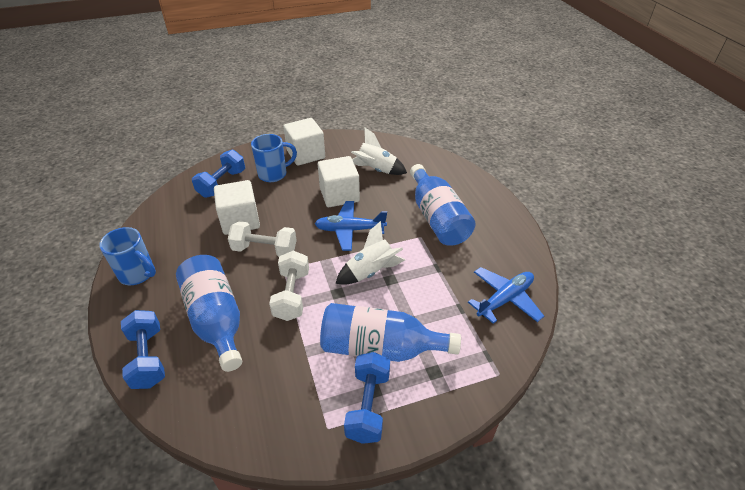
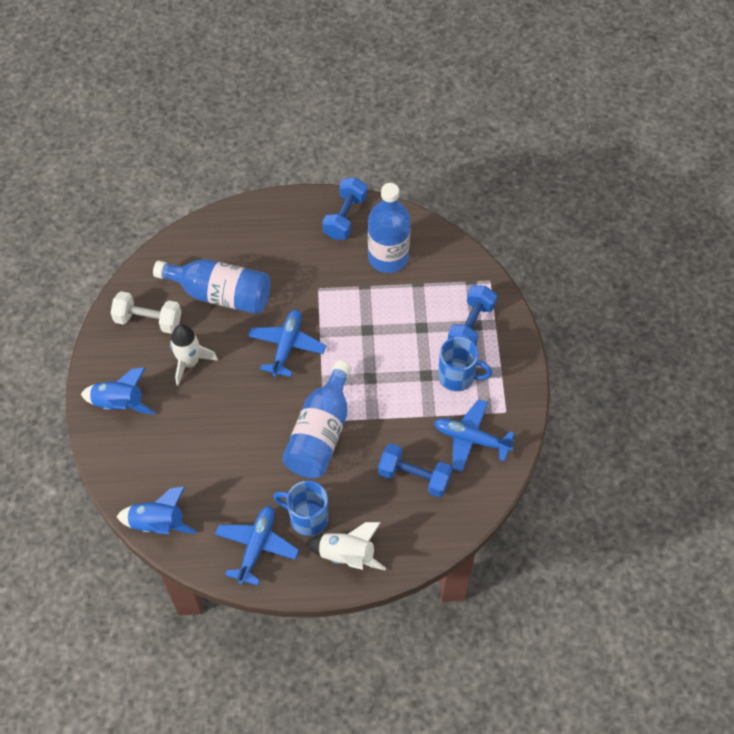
blue plane: 2 -> 3
blue rocket: 0 -> 2
white cube: 3 -> 0
white dumbbell: 2 -> 1

